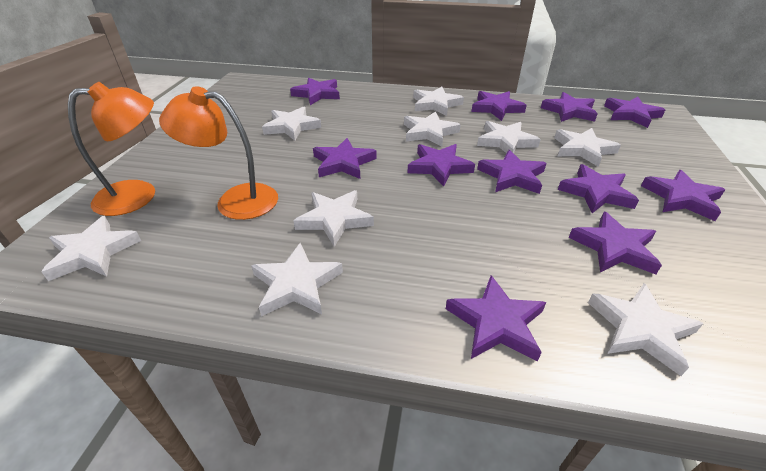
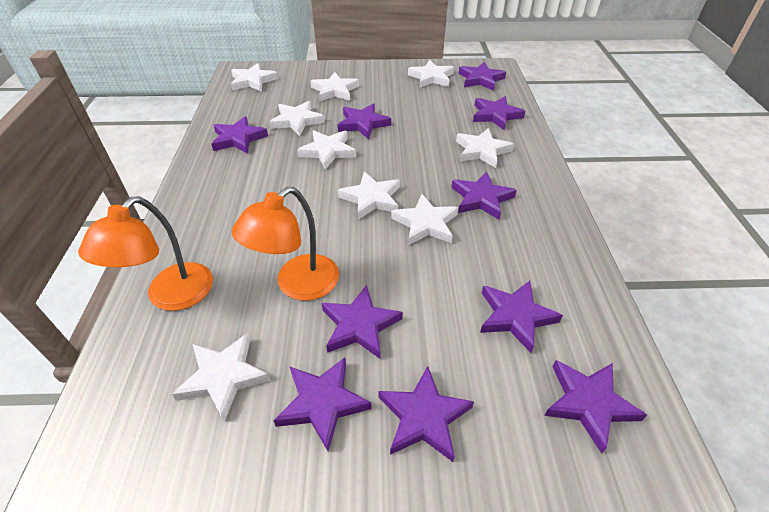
purple star: 11 -> 10

